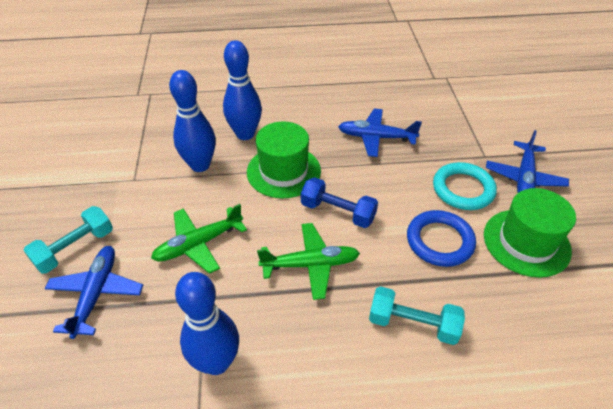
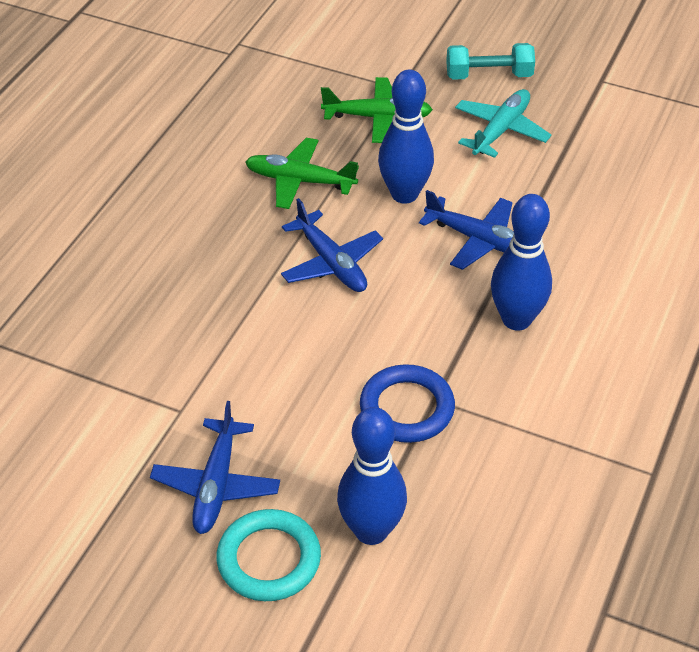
blue dumbbell: 1 -> 0
green hat: 2 -> 0
turquoise dumbbell: 2 -> 1
turquoise plane: 0 -> 1

